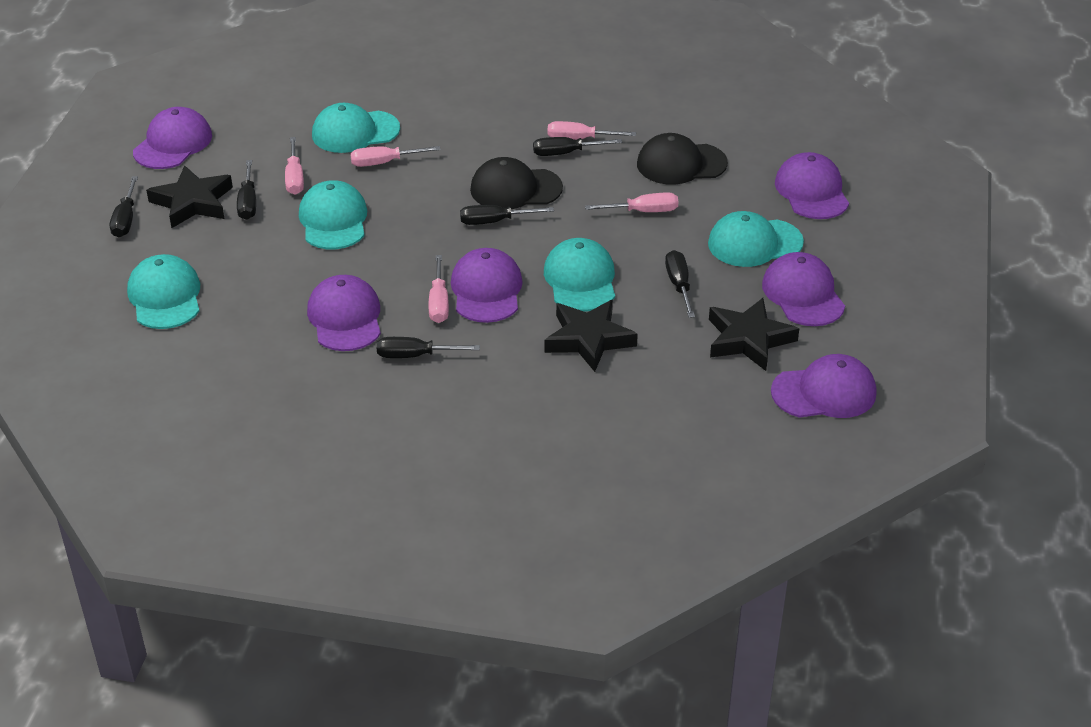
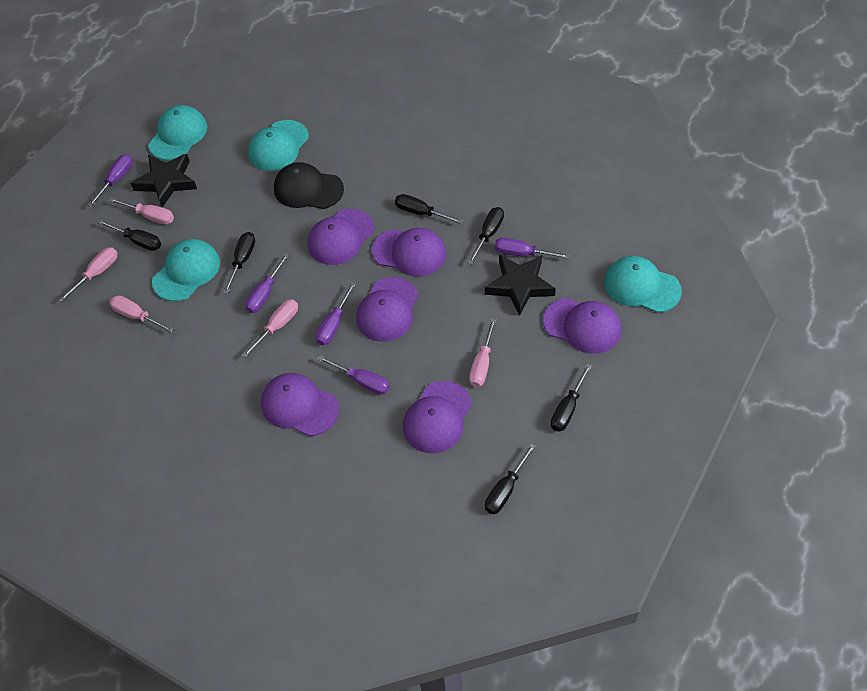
black cap: 2 -> 1
black star: 3 -> 2
purple screwdriver: 0 -> 5
turquoise cap: 5 -> 4

